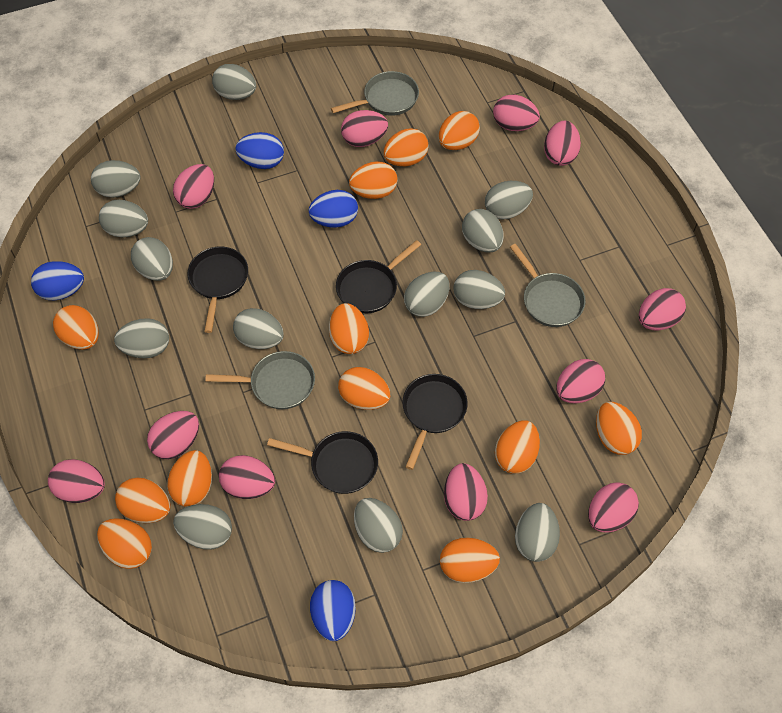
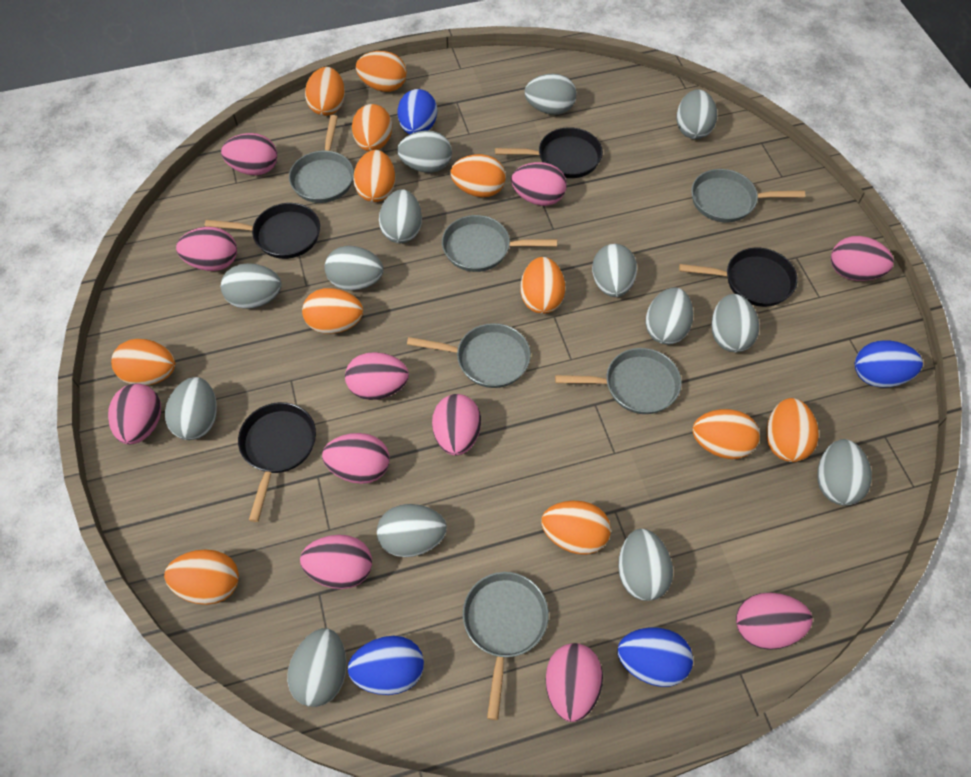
grey egg: 13 -> 14
grey pan: 3 -> 6

